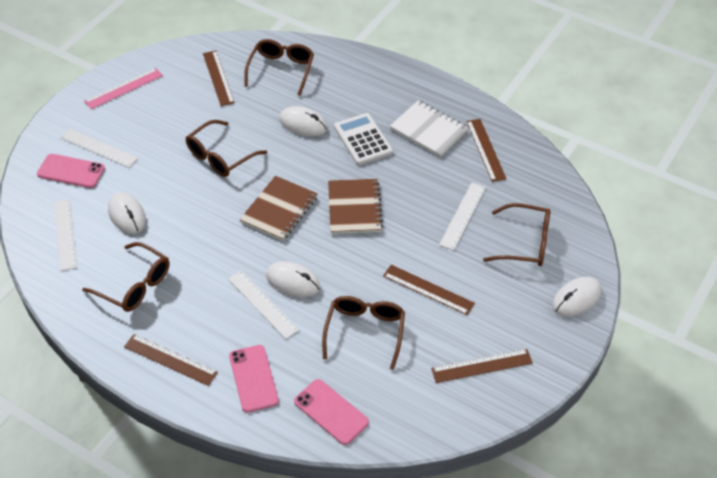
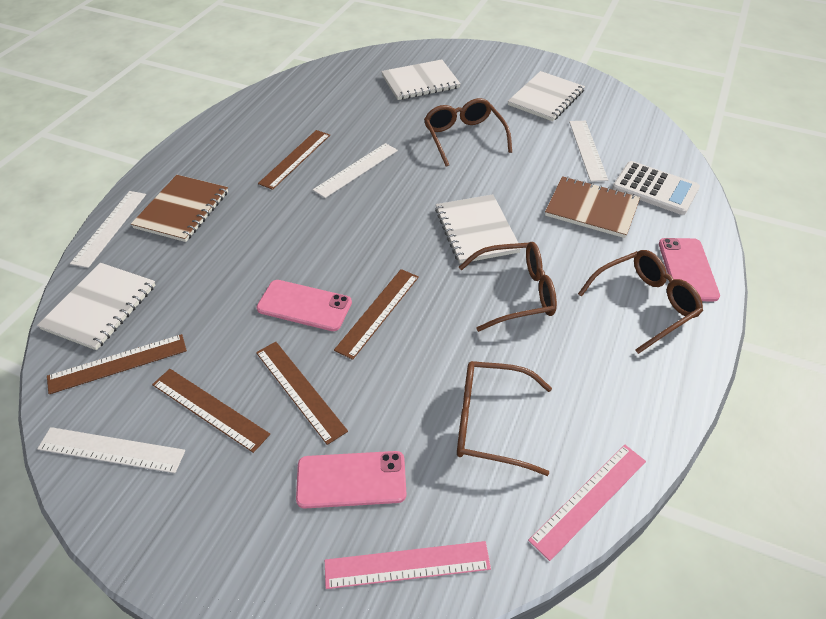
brown glasses: 5 -> 4
pink ruler: 1 -> 2
white mouse: 4 -> 0
white notebook: 1 -> 4

